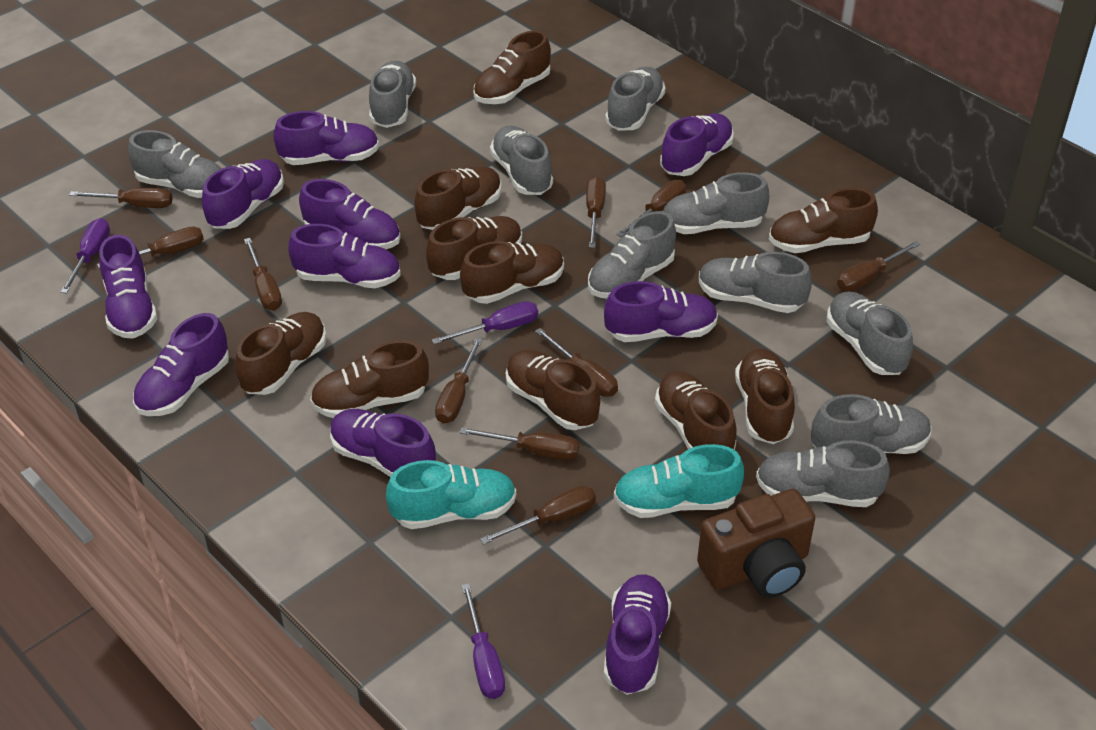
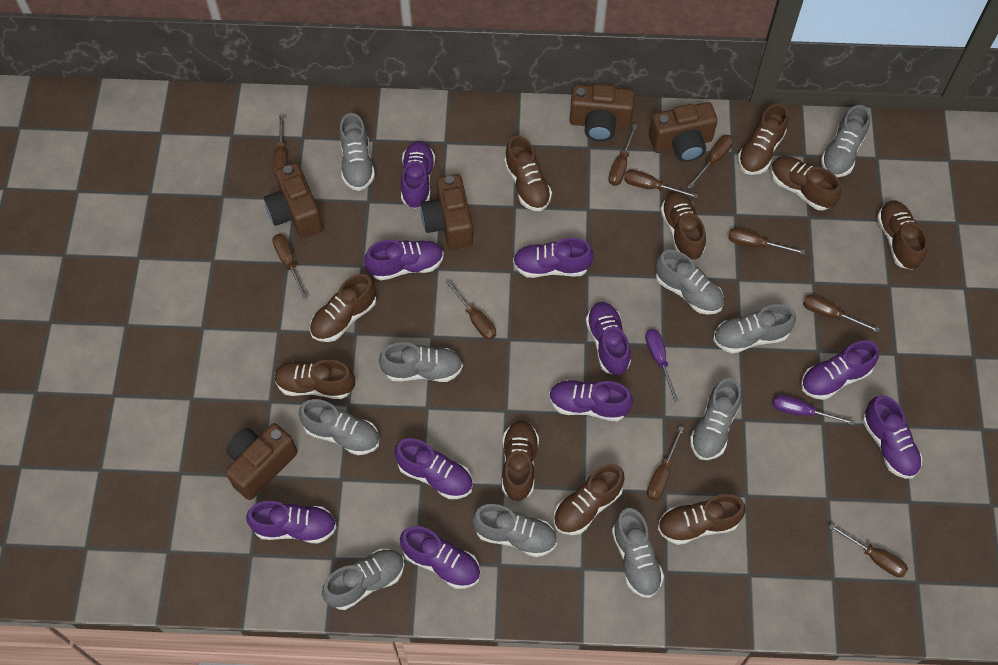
brown camera: 1 -> 5
purple screwdriver: 3 -> 2
turquoise shoe: 2 -> 0

